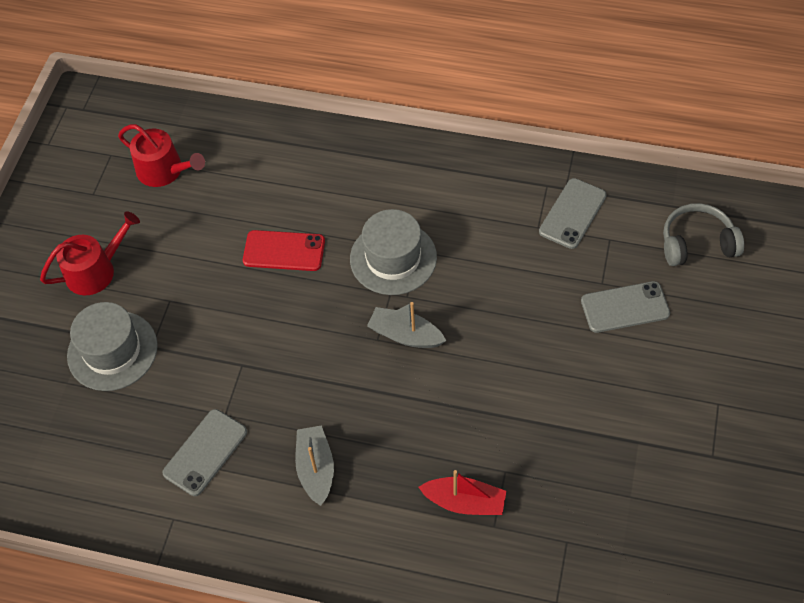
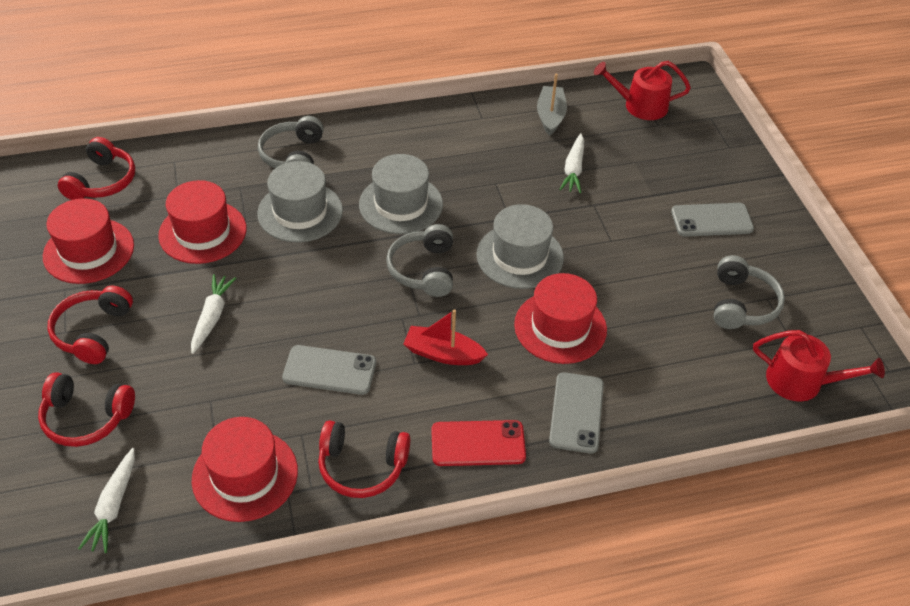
grey boat: 2 -> 1
grey hat: 2 -> 3
grey headphones: 1 -> 3
red hat: 0 -> 4
red headphones: 0 -> 4
white carrot: 0 -> 3

